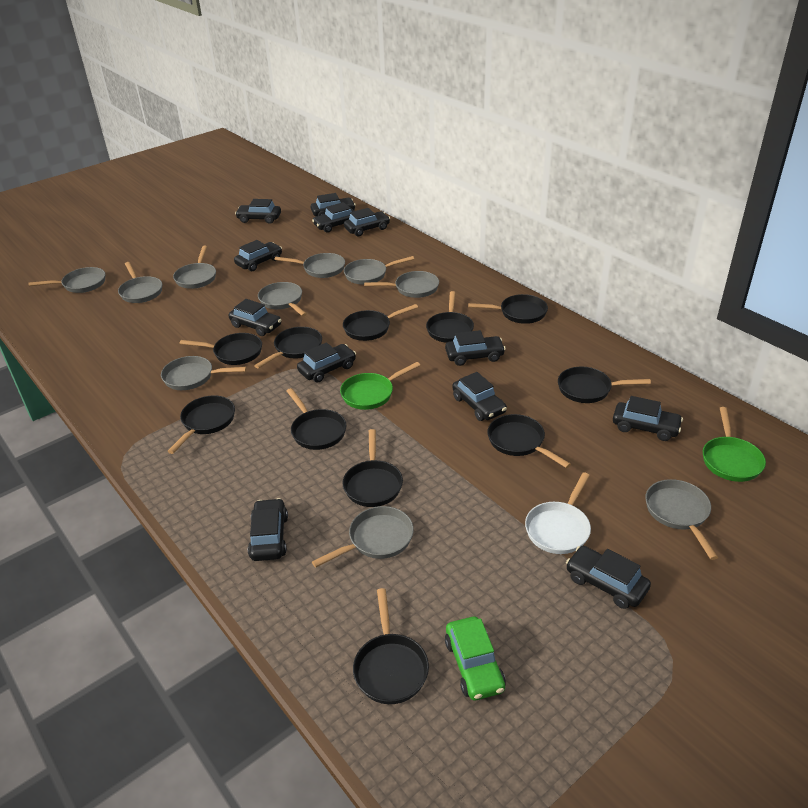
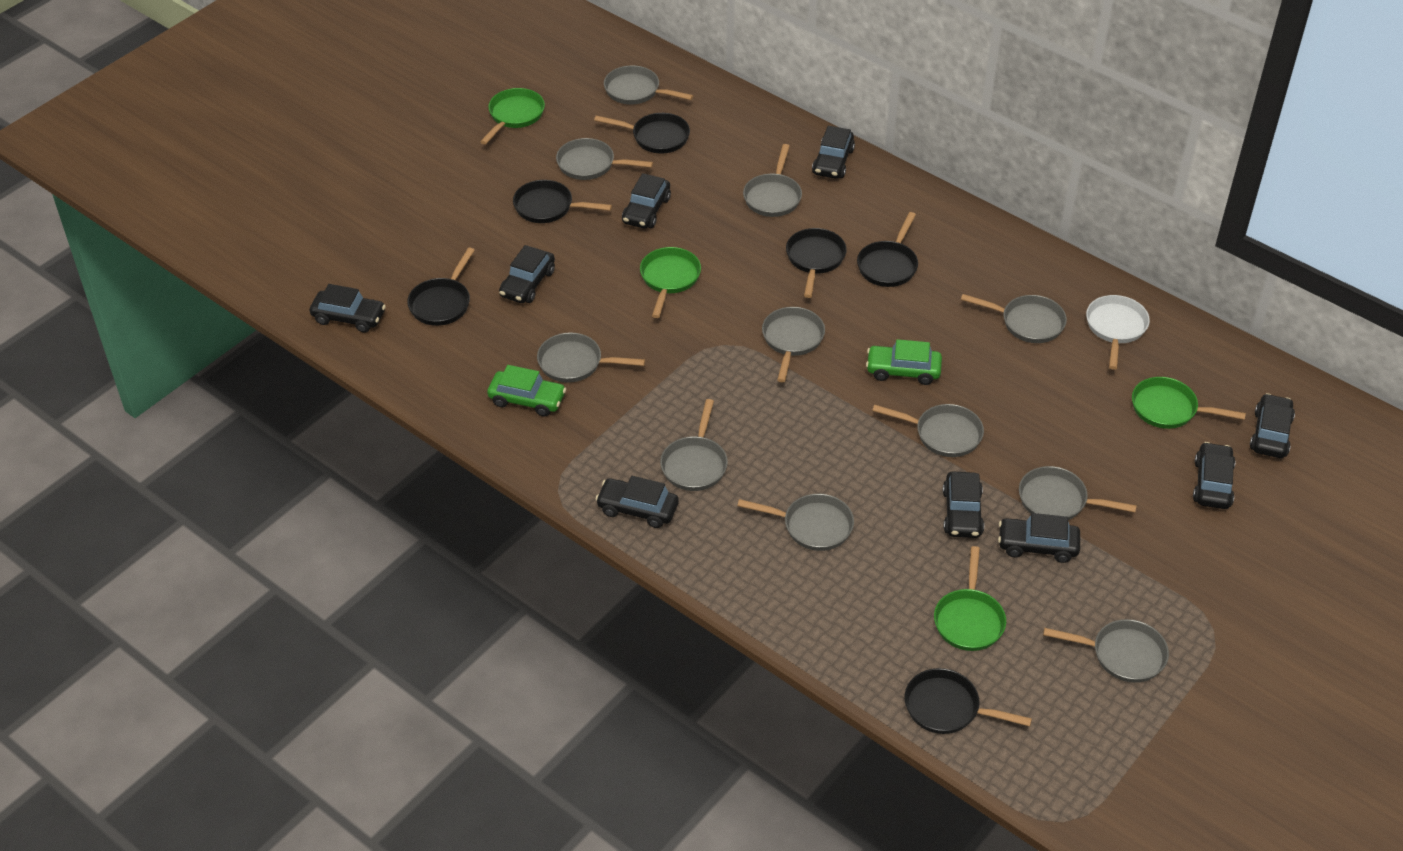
black car: 12 -> 9
black pan: 11 -> 6
green car: 1 -> 2
green pan: 2 -> 4
grey pan: 10 -> 11

